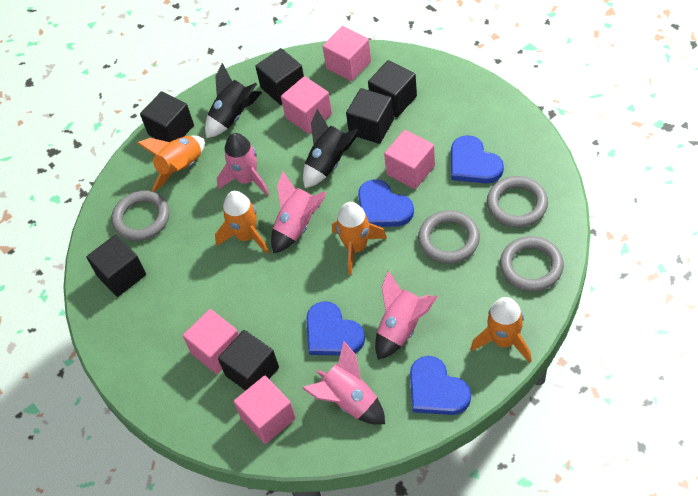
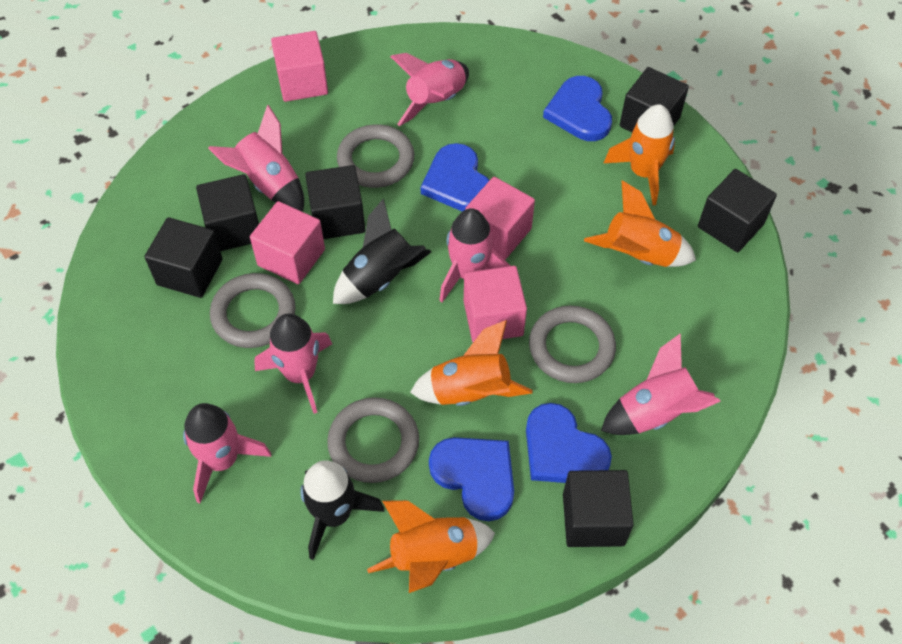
pink cube: 5 -> 4
pink rocket: 4 -> 6

